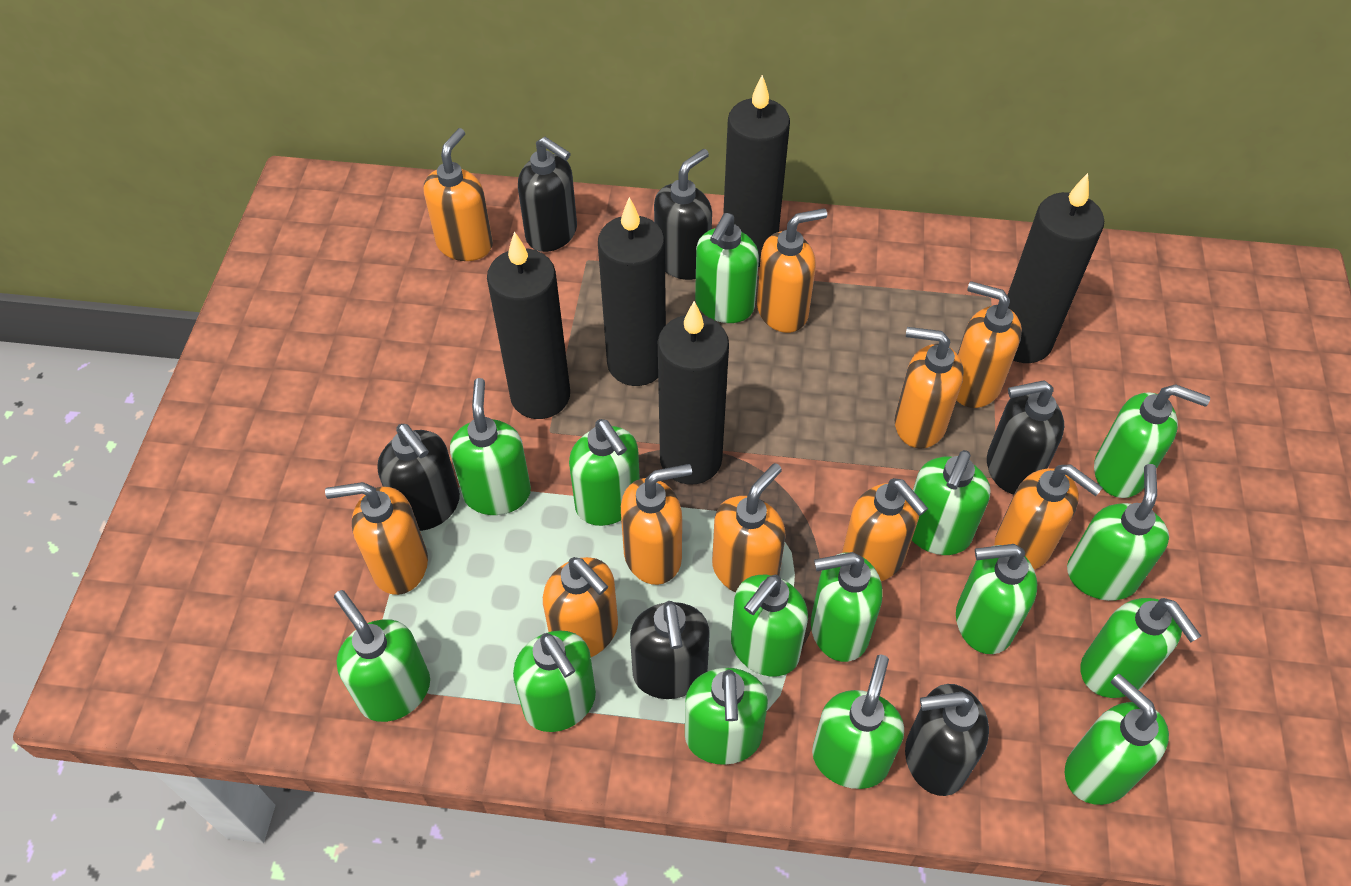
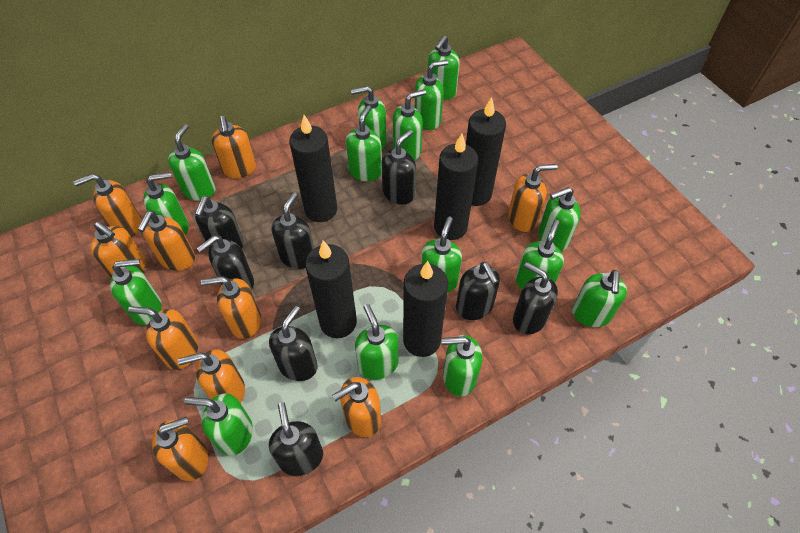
black soap dispenser: 6 -> 8

